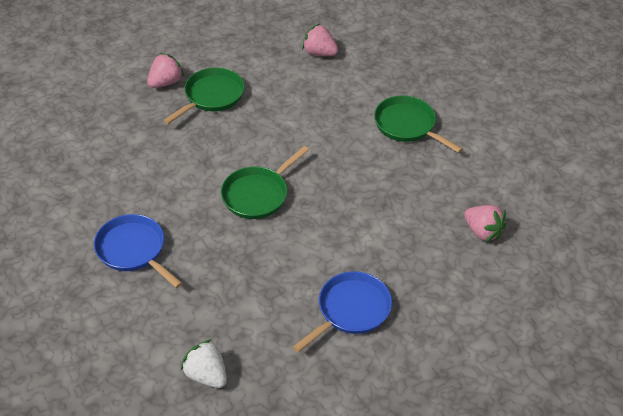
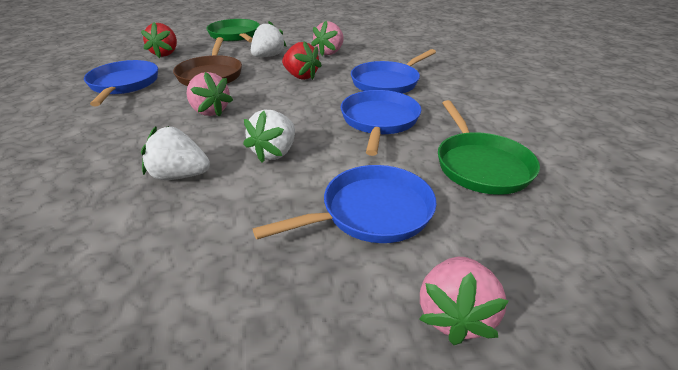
blue pan: 2 -> 4
brown pan: 0 -> 1
green pan: 3 -> 2
red strawberry: 0 -> 2
white strawberry: 1 -> 3

